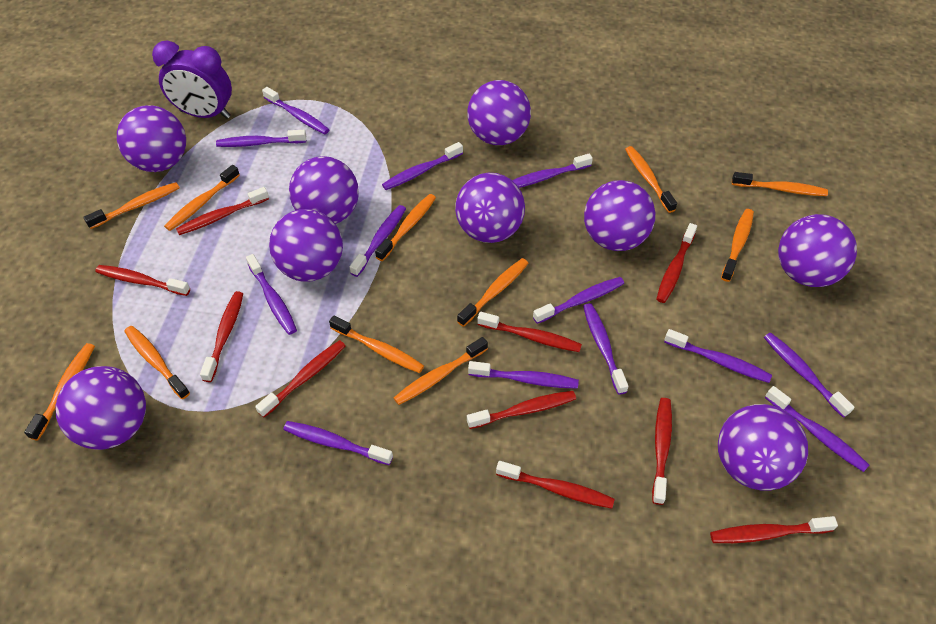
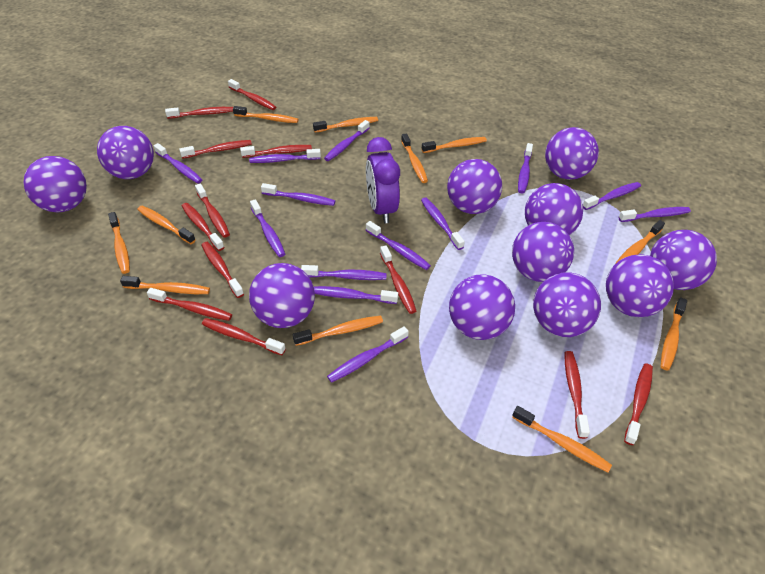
purple ball: 9 -> 11
red toothbrush: 10 -> 12

